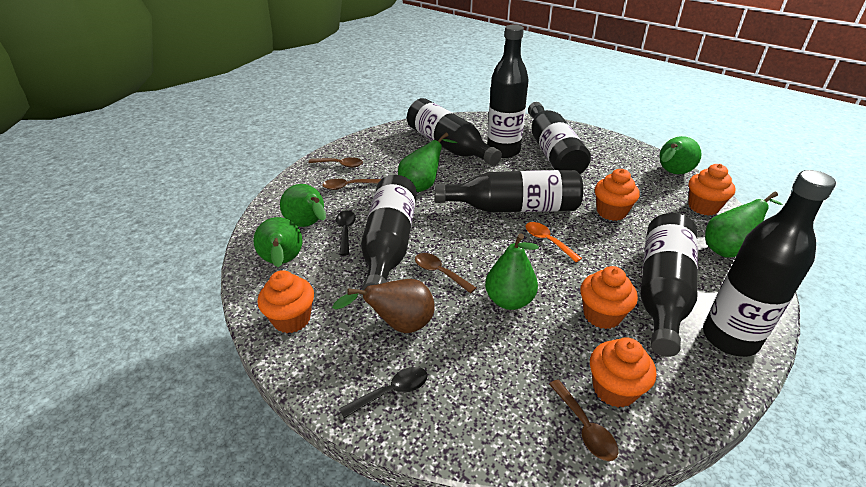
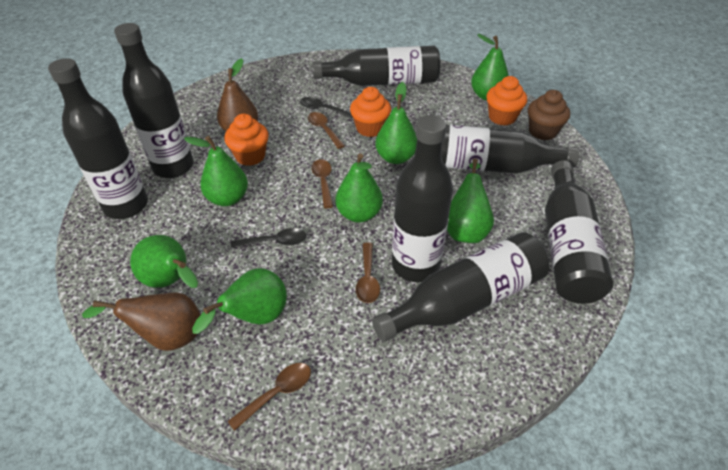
brown cupcake: 0 -> 1
brown pear: 1 -> 2
green pear: 6 -> 7
orange cupcake: 5 -> 3
orange spoon: 1 -> 0

